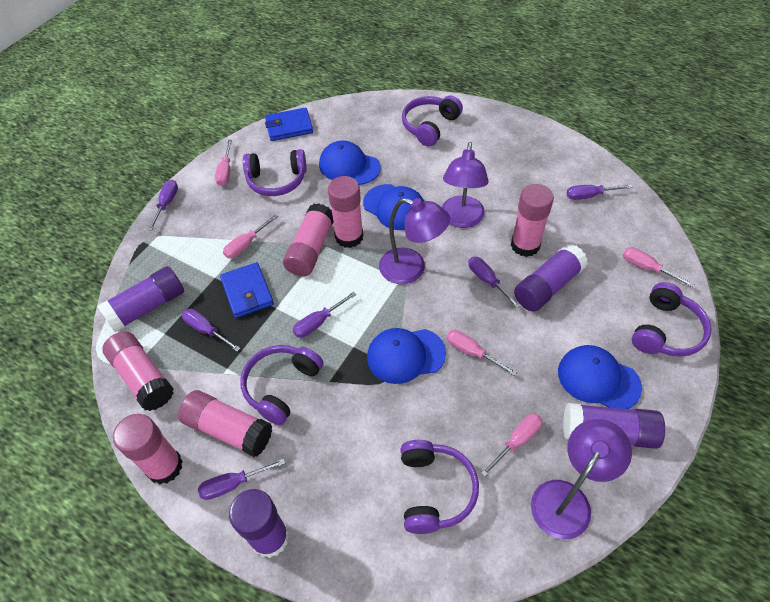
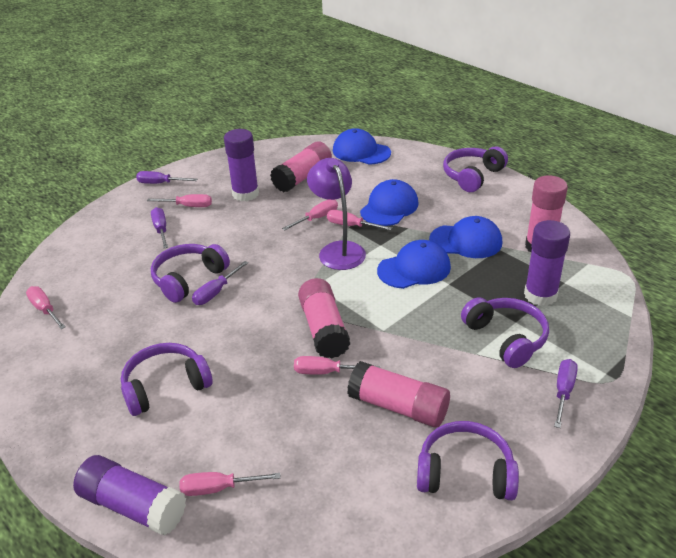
blue wallet: 2 -> 0
pink glue stick: 6 -> 4
pink screwdriver: 5 -> 6
purple glue stick: 4 -> 3
purple lamp: 3 -> 1
purple screwdriver: 6 -> 4

